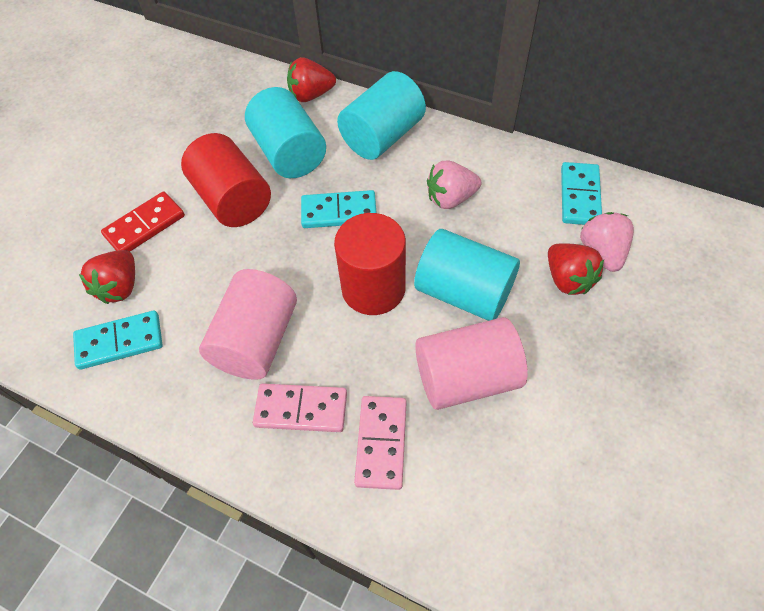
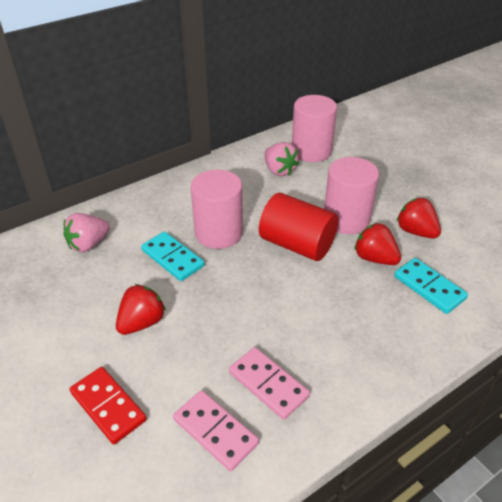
pink cylinder: 2 -> 3
red cylinder: 2 -> 1
turquoise cylinder: 3 -> 0
turquoise domino: 3 -> 2

